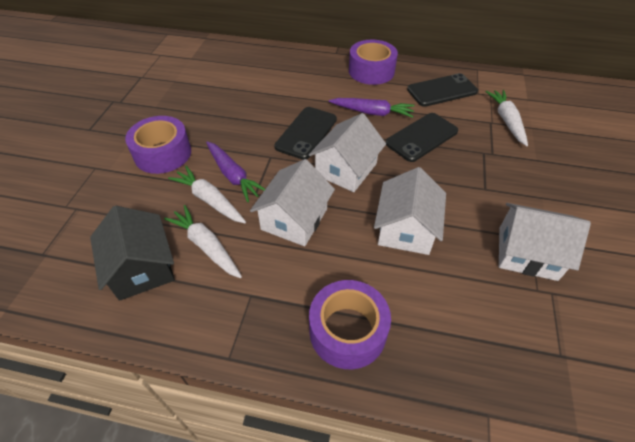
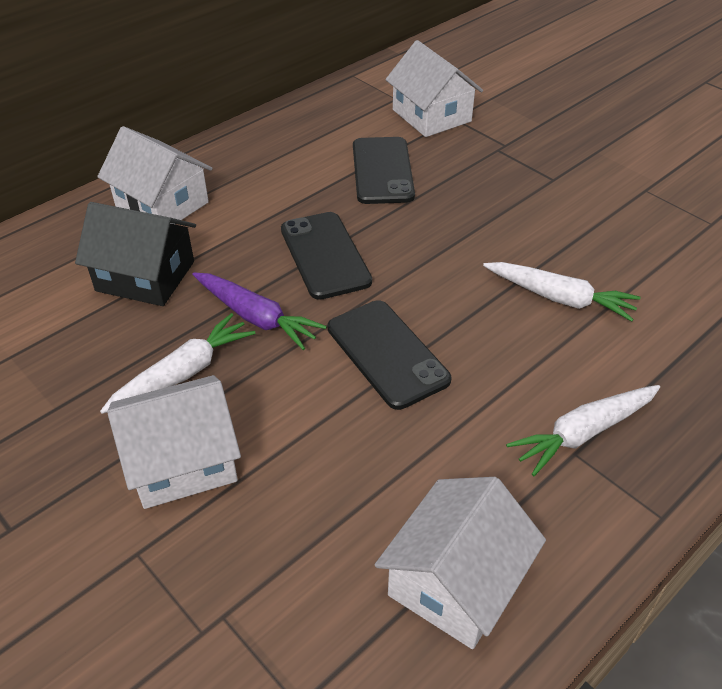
purple carrot: 2 -> 1
purple tape: 3 -> 0

